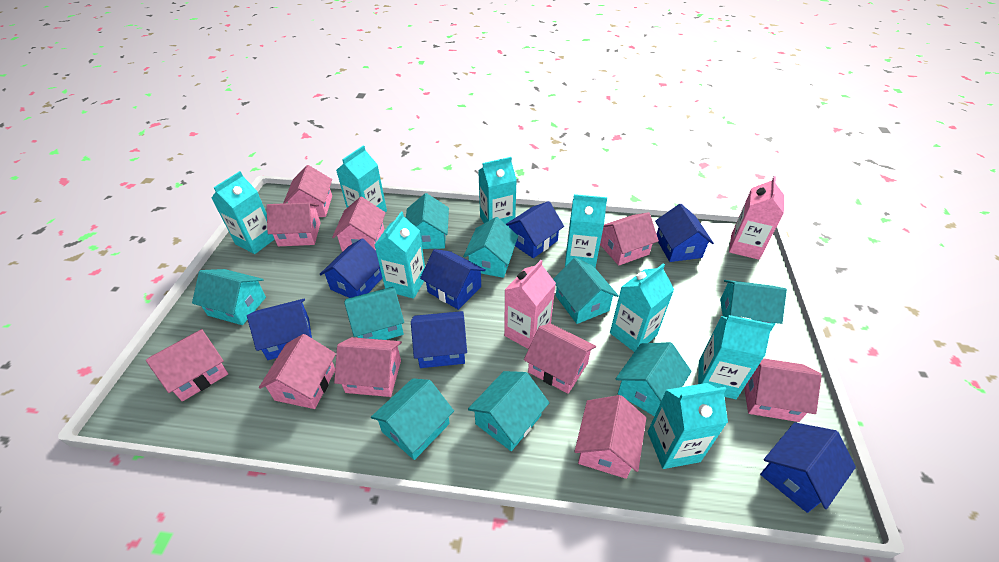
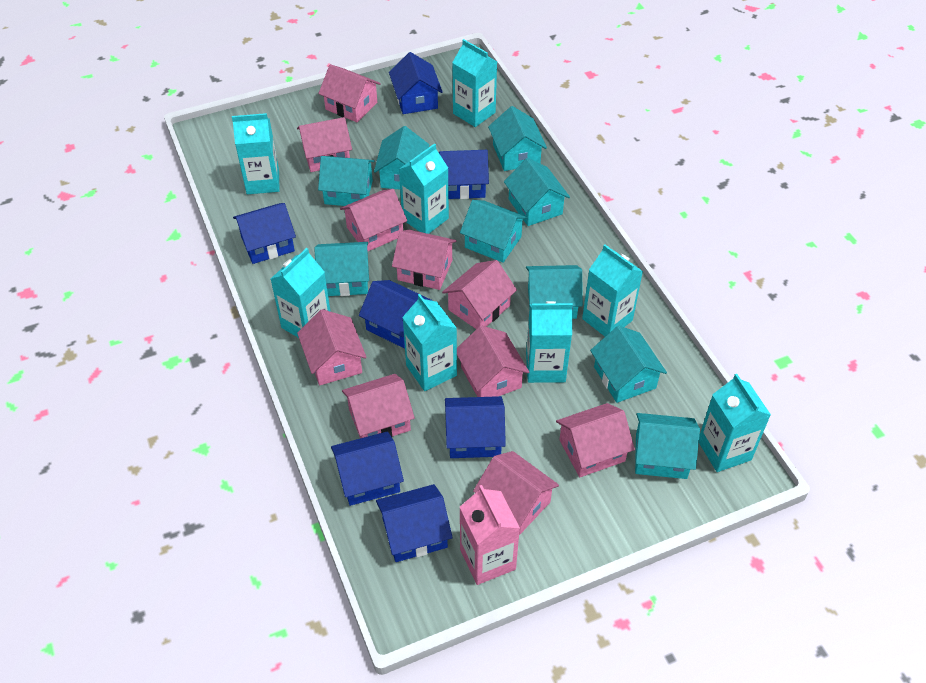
pink carton: 2 -> 1

